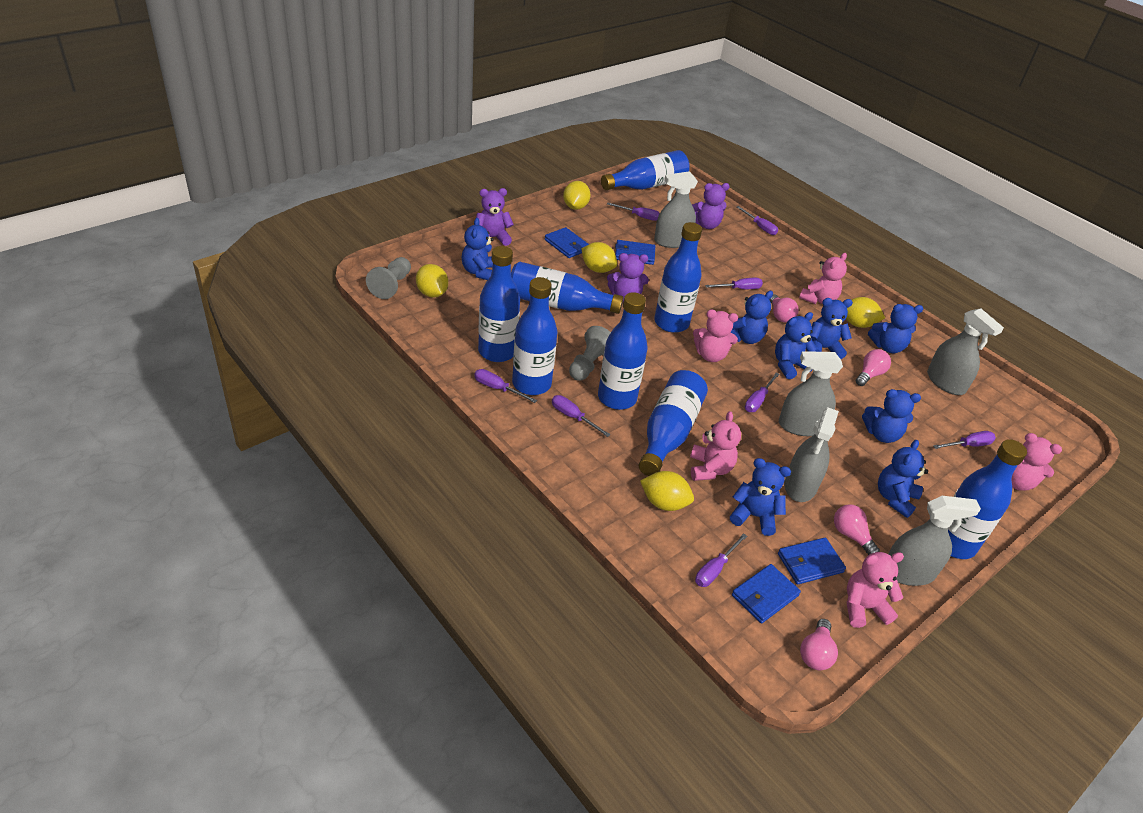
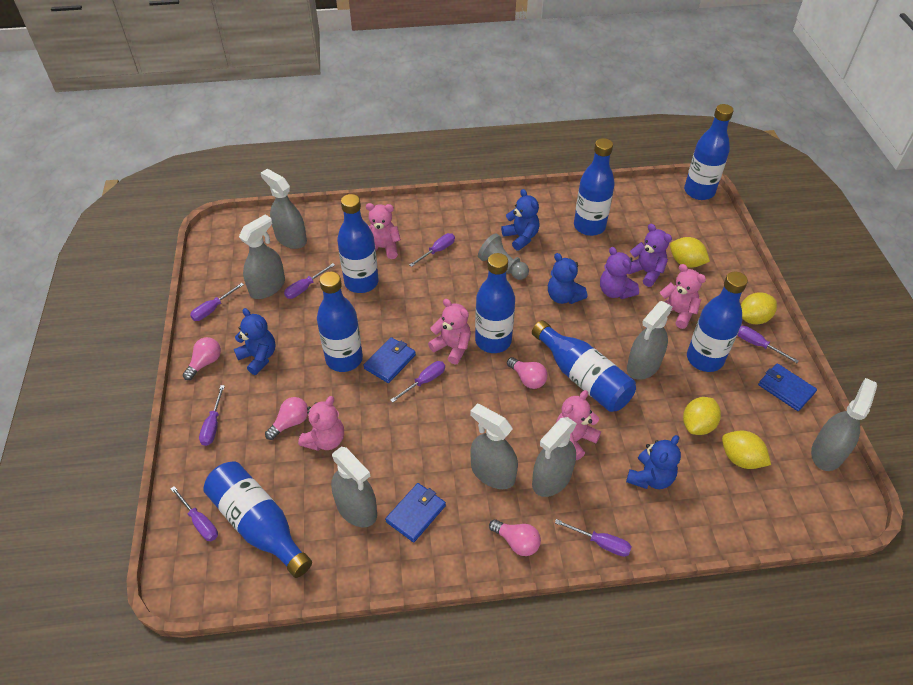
blue teddy bear: 8 -> 4
blue wallet: 4 -> 3
grey pawn: 2 -> 1
grey spray bottle: 5 -> 7
purple teddy bear: 3 -> 2
yellow lemon: 5 -> 4

